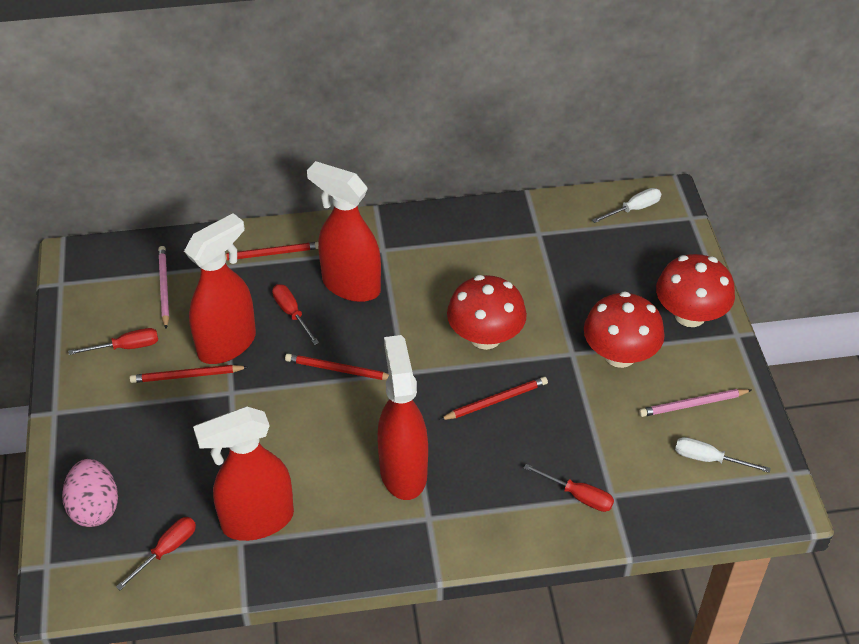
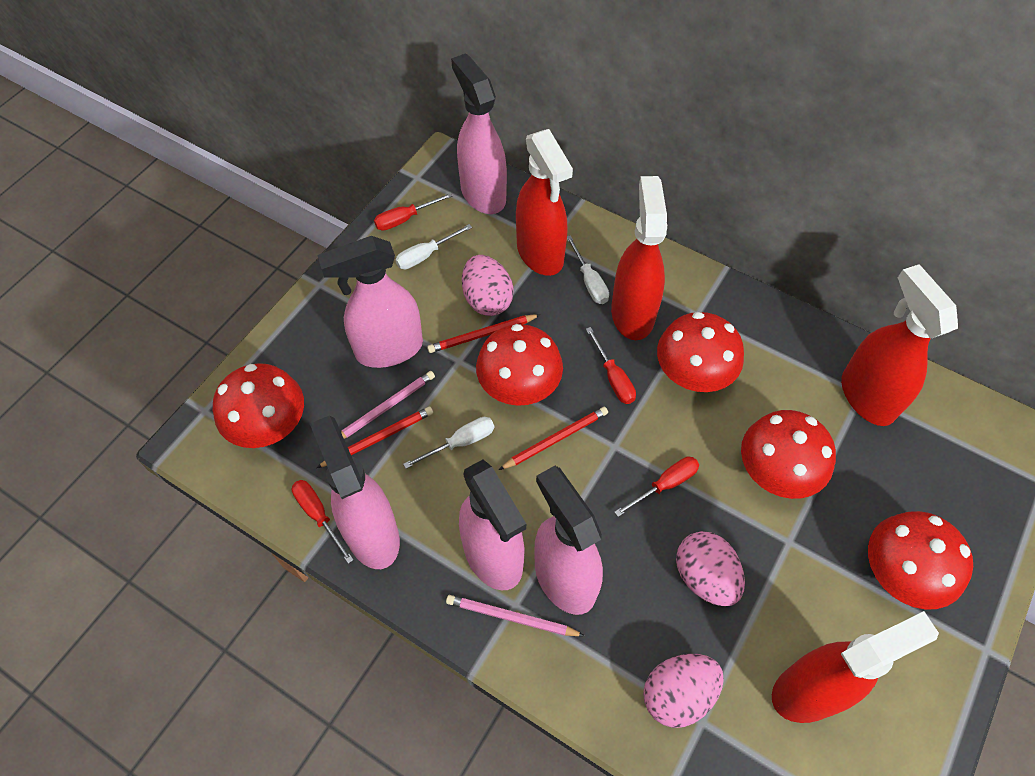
pink egg: 1 -> 3
pink spray bottle: 0 -> 5
red mushroom: 3 -> 5
red pencil: 4 -> 3
white screwdriver: 2 -> 3

